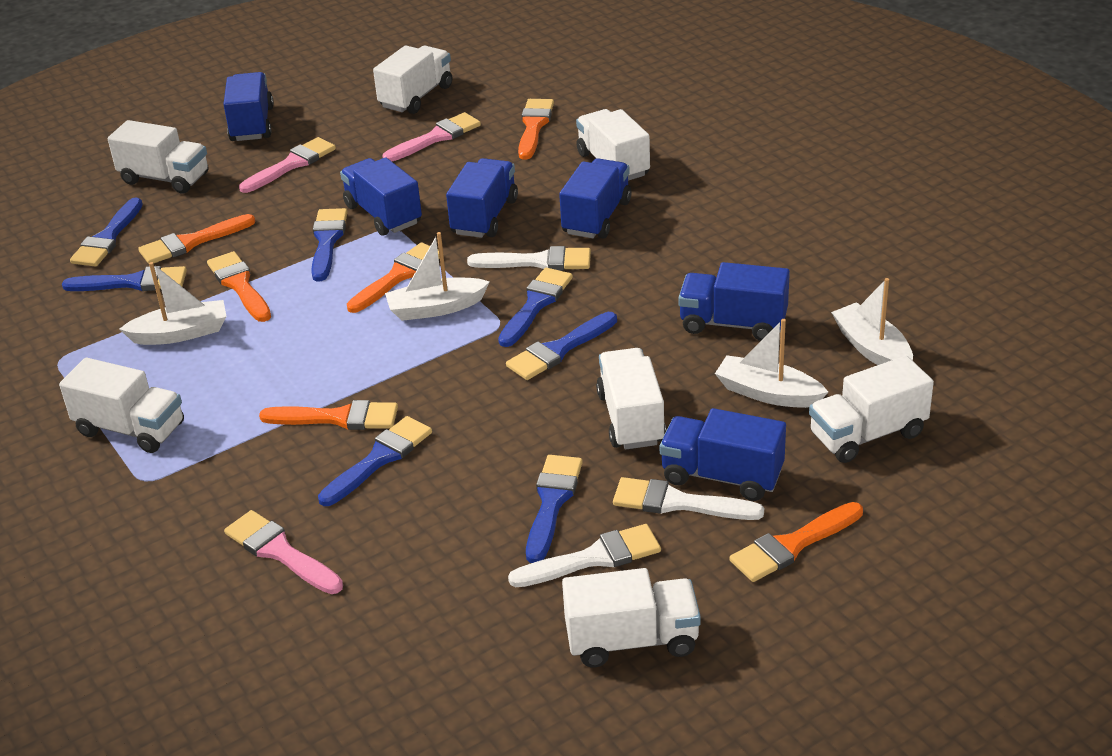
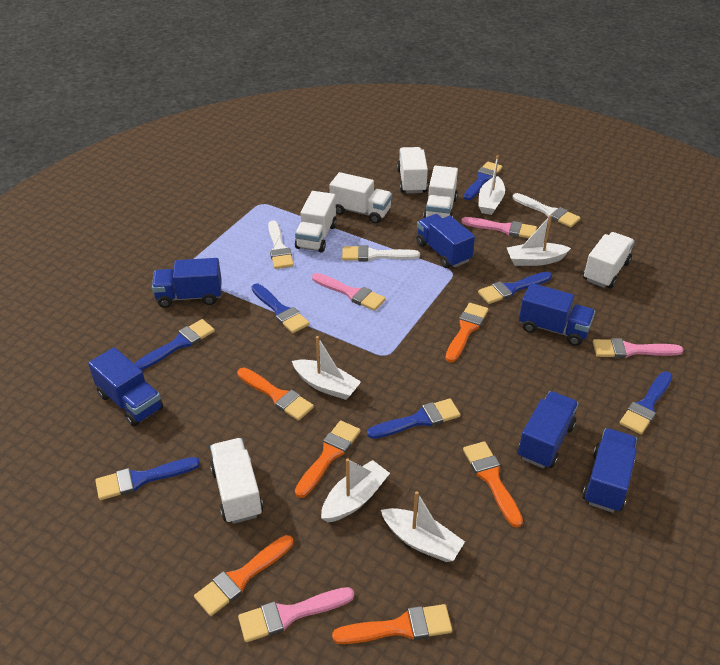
pink brush: 3 -> 4
white boat: 4 -> 5
white truck: 7 -> 6

